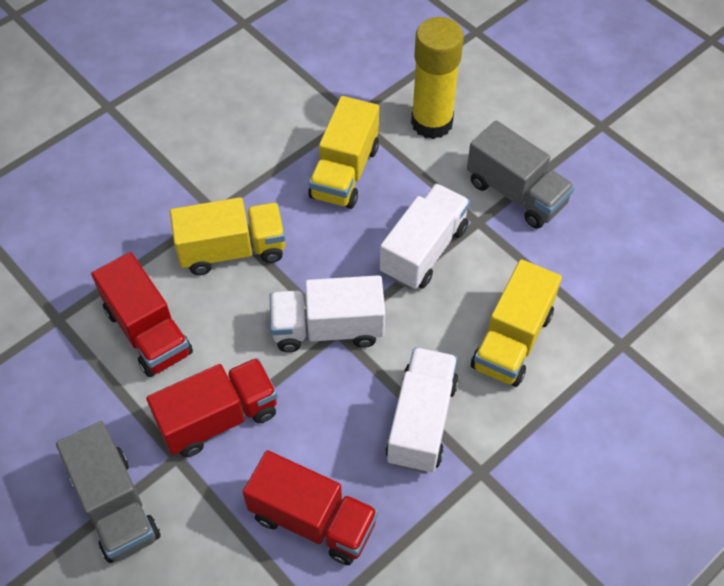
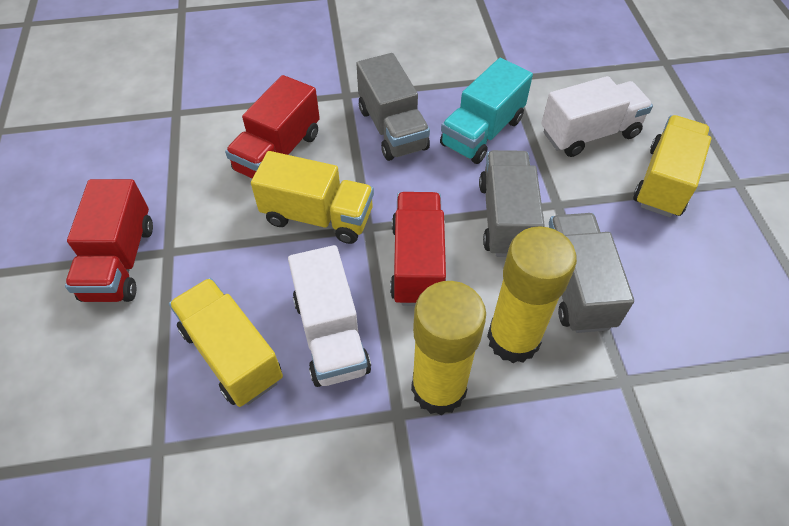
grey truck: 2 -> 3
turquoise truck: 0 -> 1
white truck: 3 -> 2
yellow glue stick: 1 -> 2

